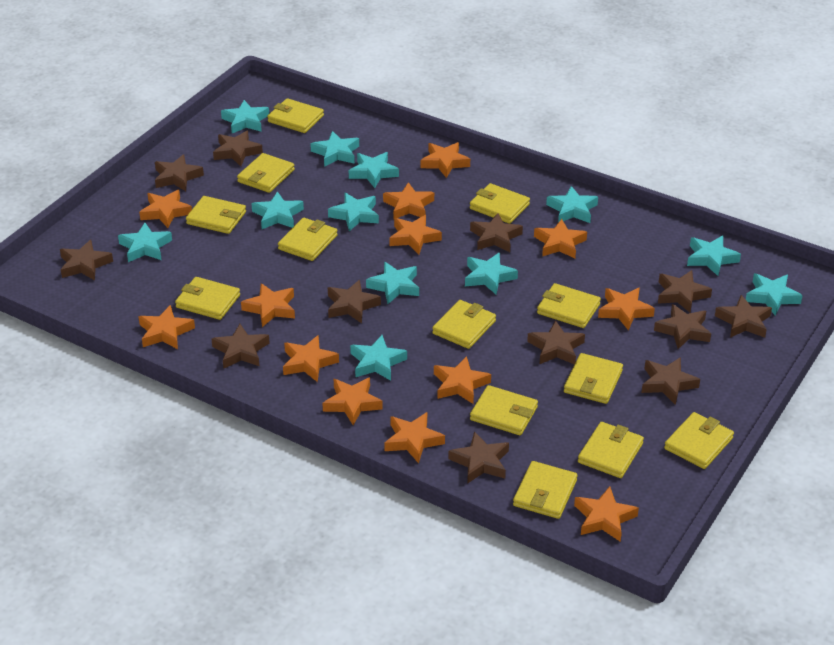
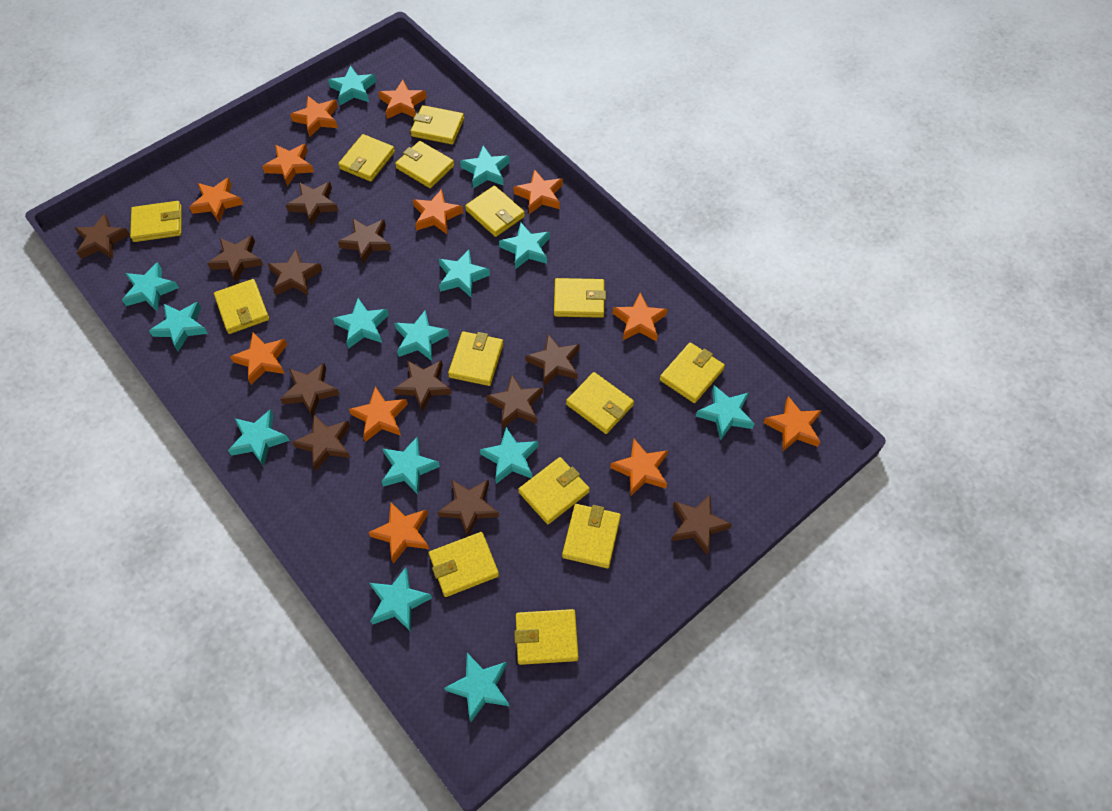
orange star: 13 -> 12
turquoise star: 12 -> 14
yellow wallet: 13 -> 14

